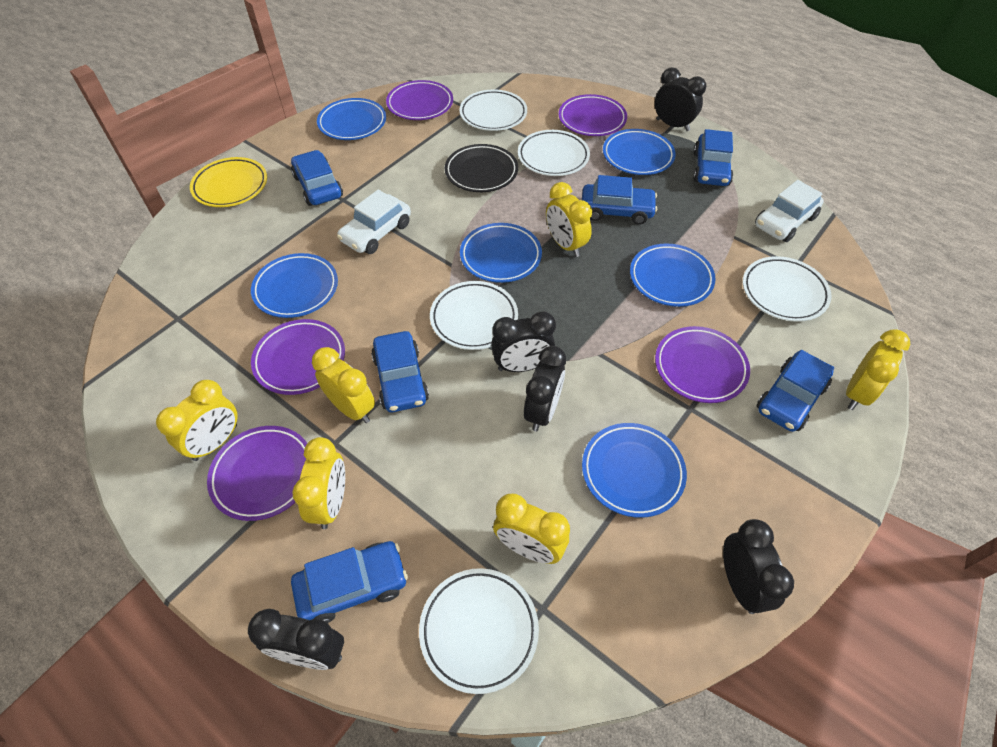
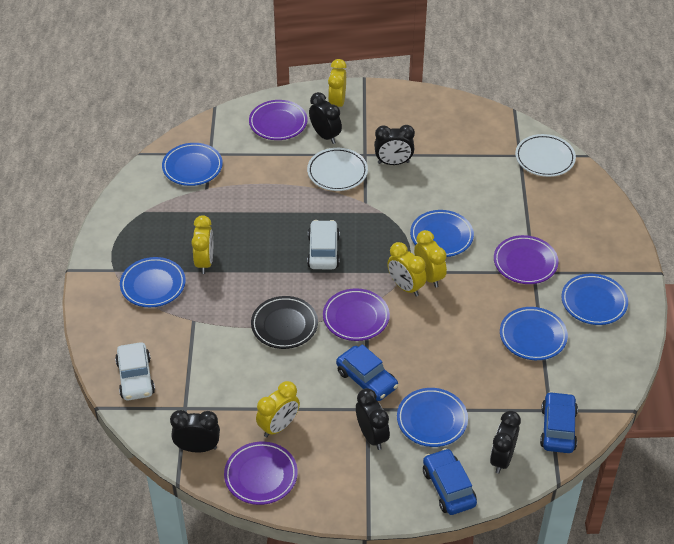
blue car: 6 -> 3
purple plate: 5 -> 4
white plate: 5 -> 2
yellow clock: 6 -> 5
yellow plate: 1 -> 0

